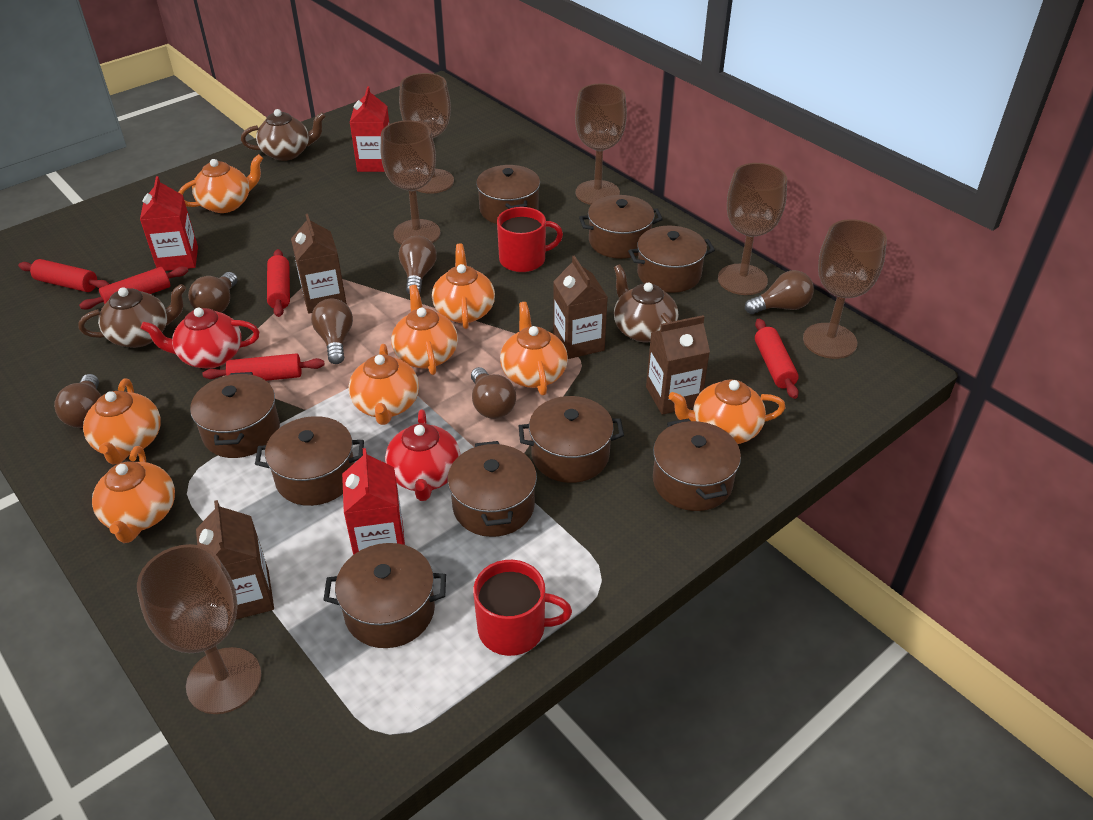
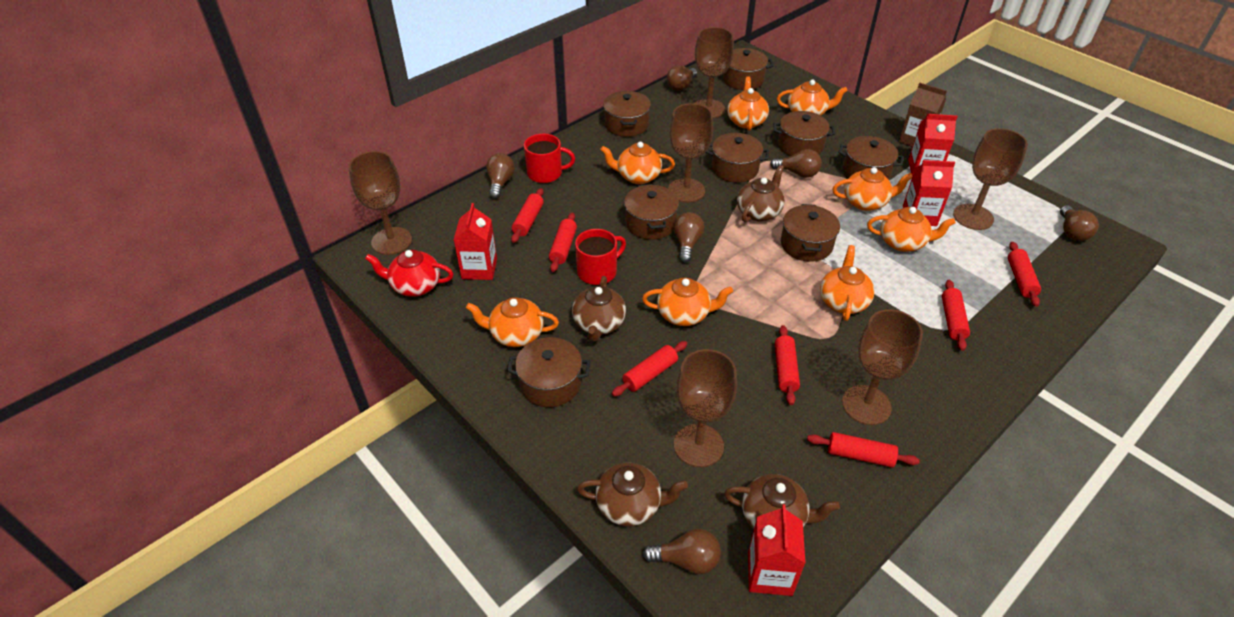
brown carton: 4 -> 1
brown pot: 9 -> 8
brown teapot: 3 -> 4
red carton: 3 -> 4
red rolling pin: 5 -> 7
red teapot: 2 -> 1

